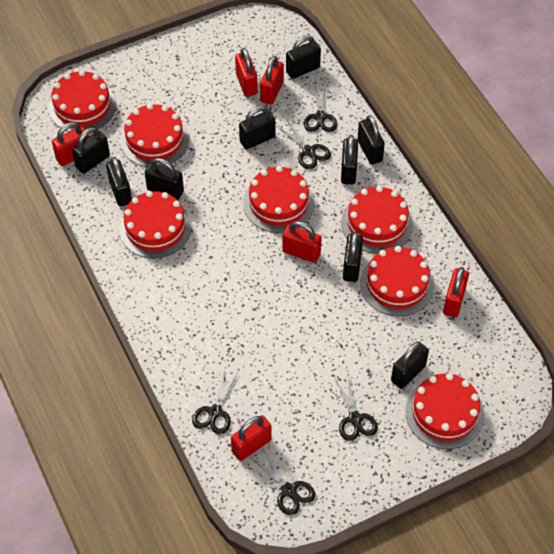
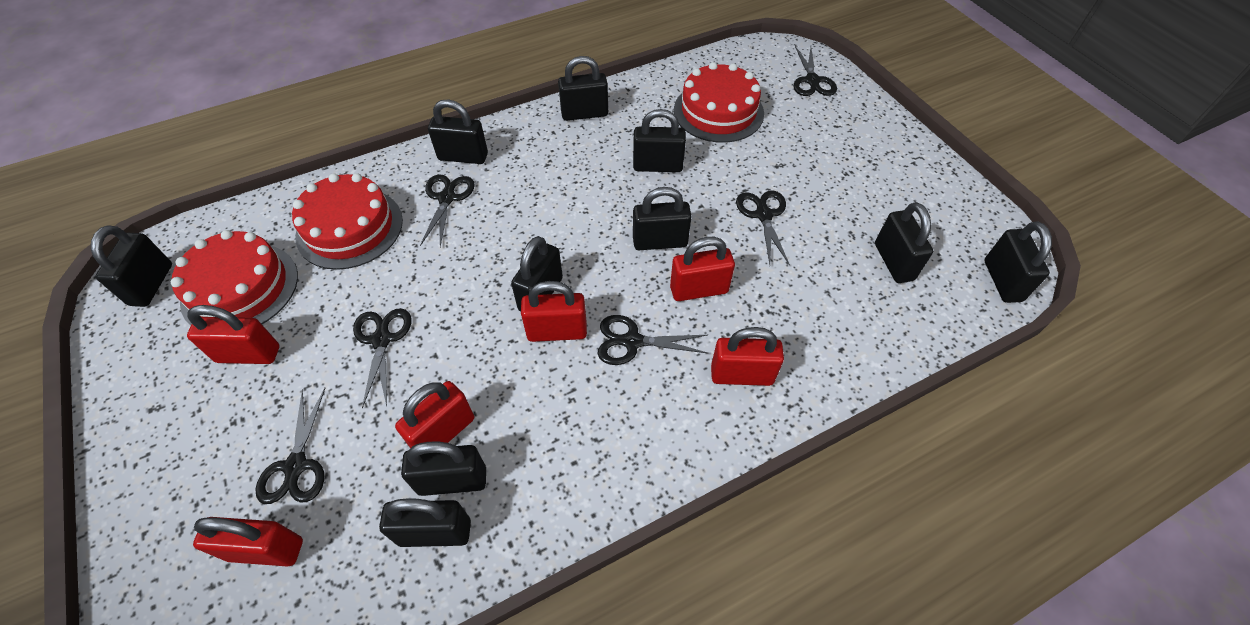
black padlock: 9 -> 10
black scissors: 5 -> 6
red cake: 7 -> 3

